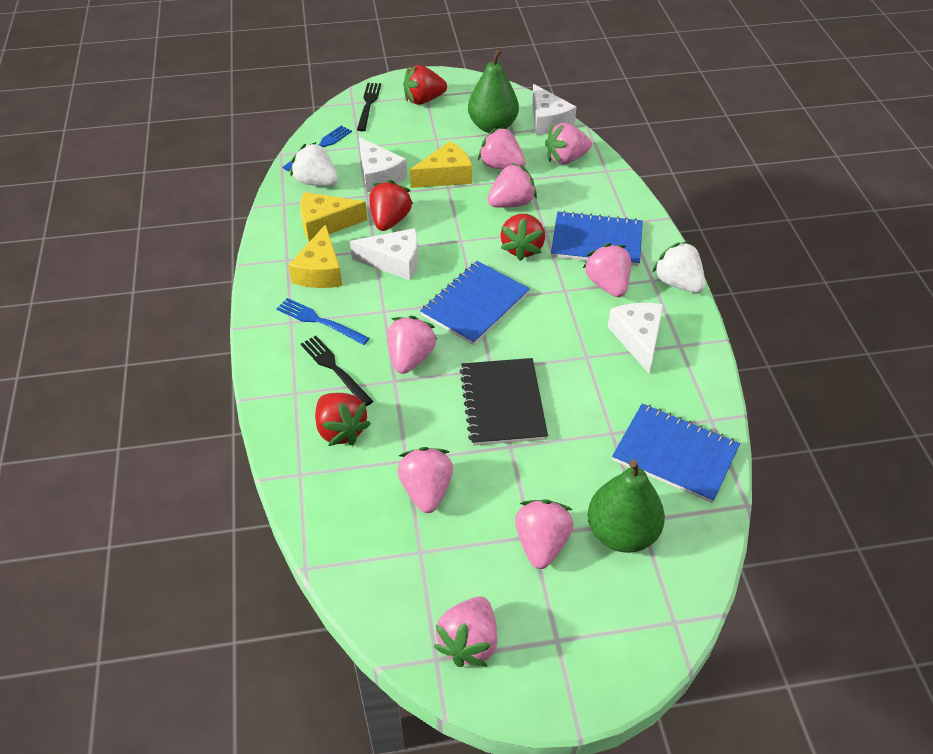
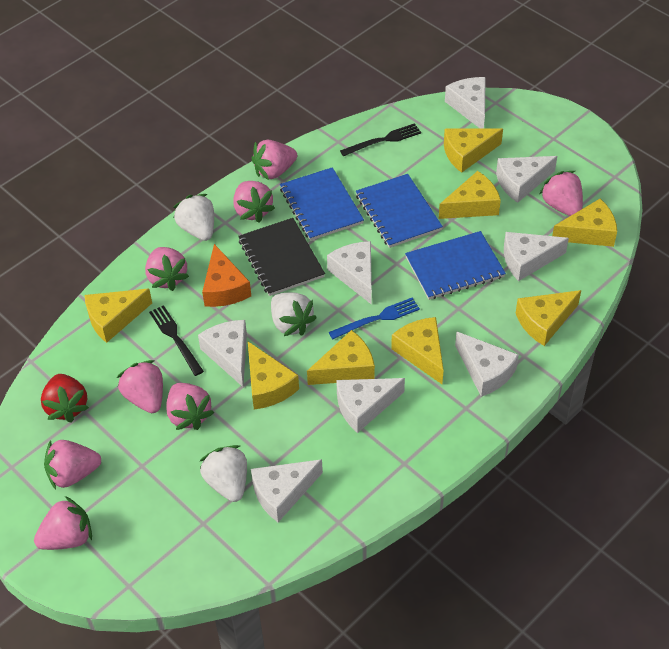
blue fork: 2 -> 1
green pear: 2 -> 0
orange cheese: 0 -> 1
red strawberry: 4 -> 1
white cheese: 4 -> 8
white strawberry: 2 -> 3
yellow cheese: 3 -> 8

